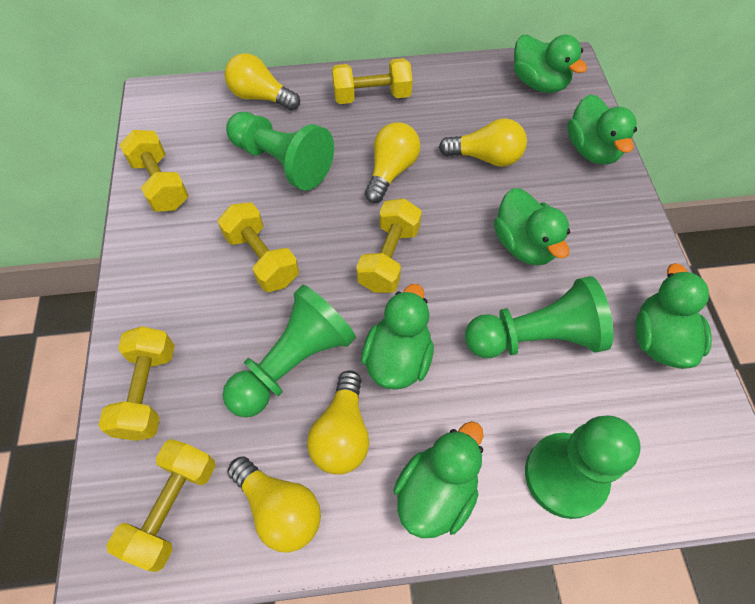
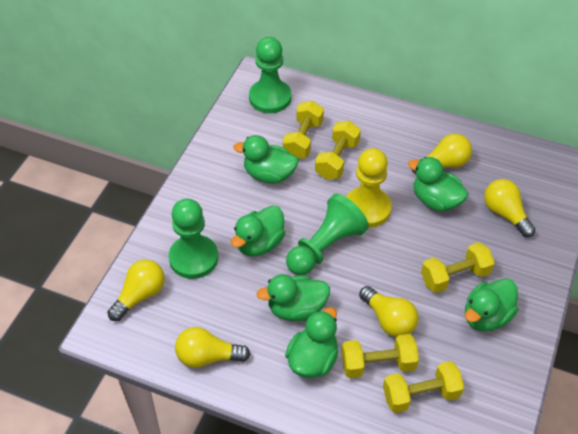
green pawn: 4 -> 3
yellow dumbbell: 6 -> 5
yellow pawn: 0 -> 1

